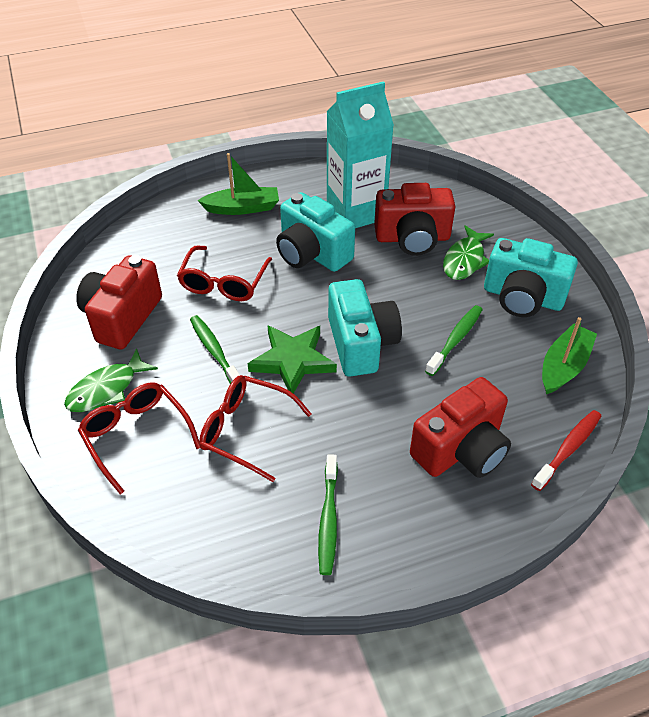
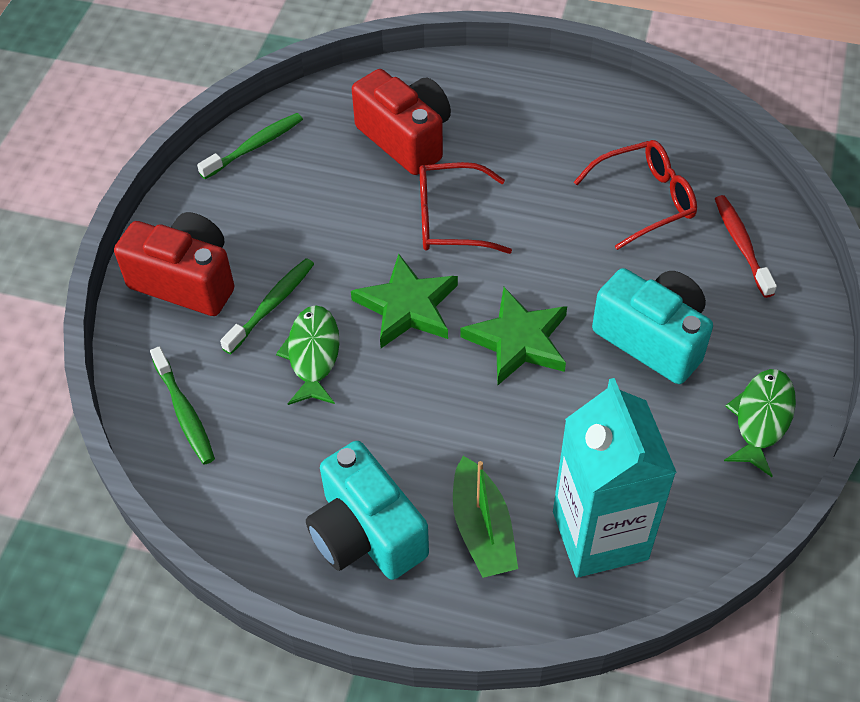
green boat: 2 -> 1
green star: 1 -> 2
red camera: 3 -> 2
red glasses: 3 -> 2
turquoise camera: 3 -> 2

